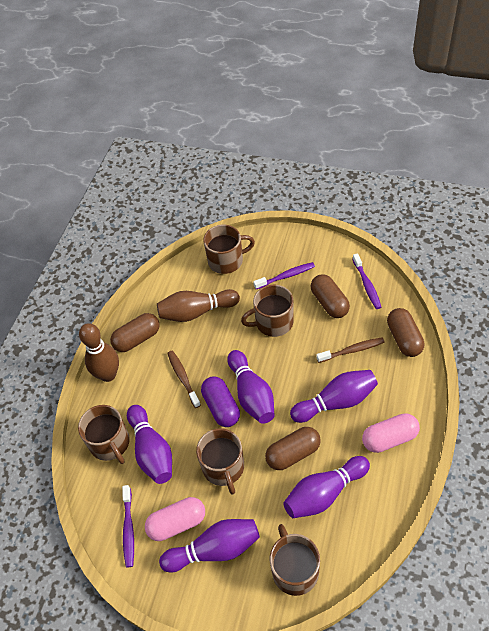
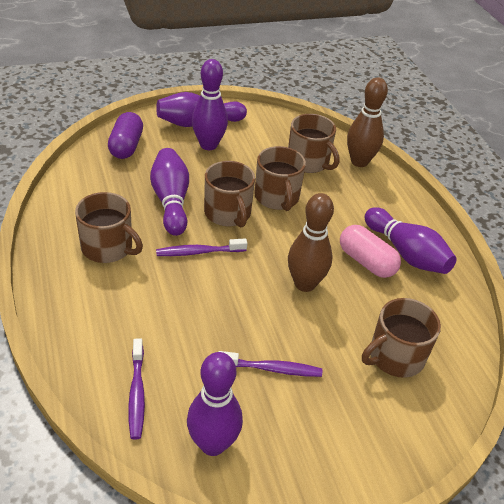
brown capsule: 4 -> 0
brown toothbrush: 2 -> 0
pink capsule: 2 -> 1

